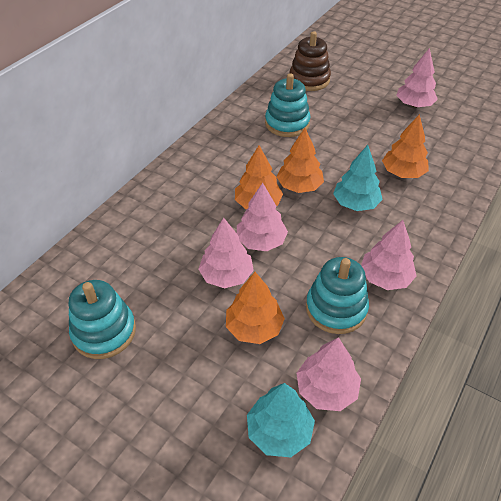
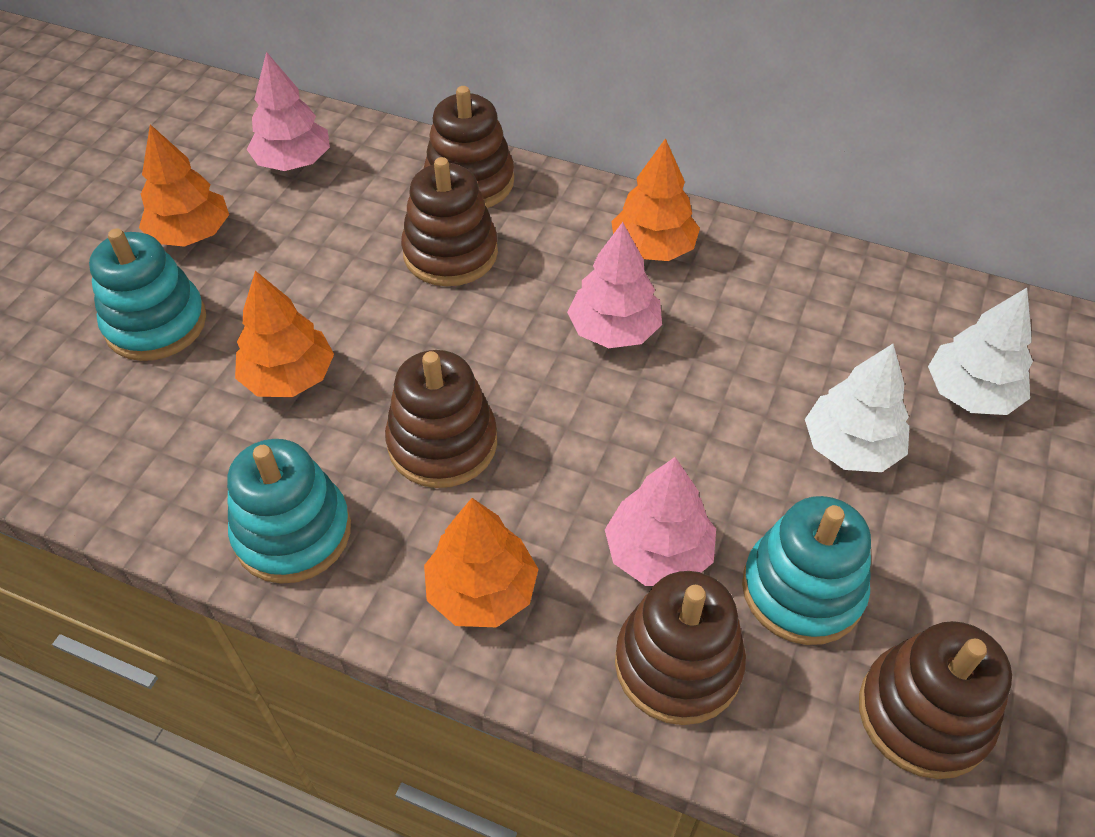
brown stacking toy: 1 -> 5
pink tree: 5 -> 3
turquoise tree: 2 -> 0
white tree: 0 -> 2

